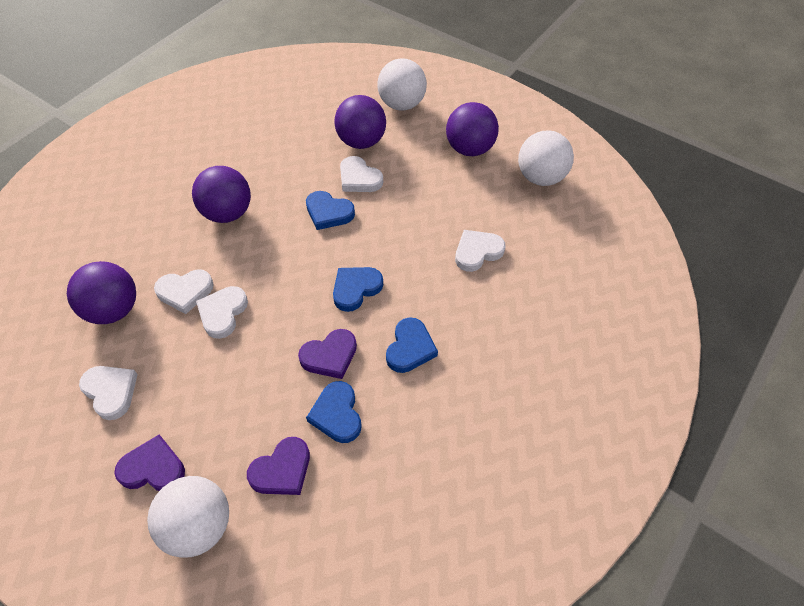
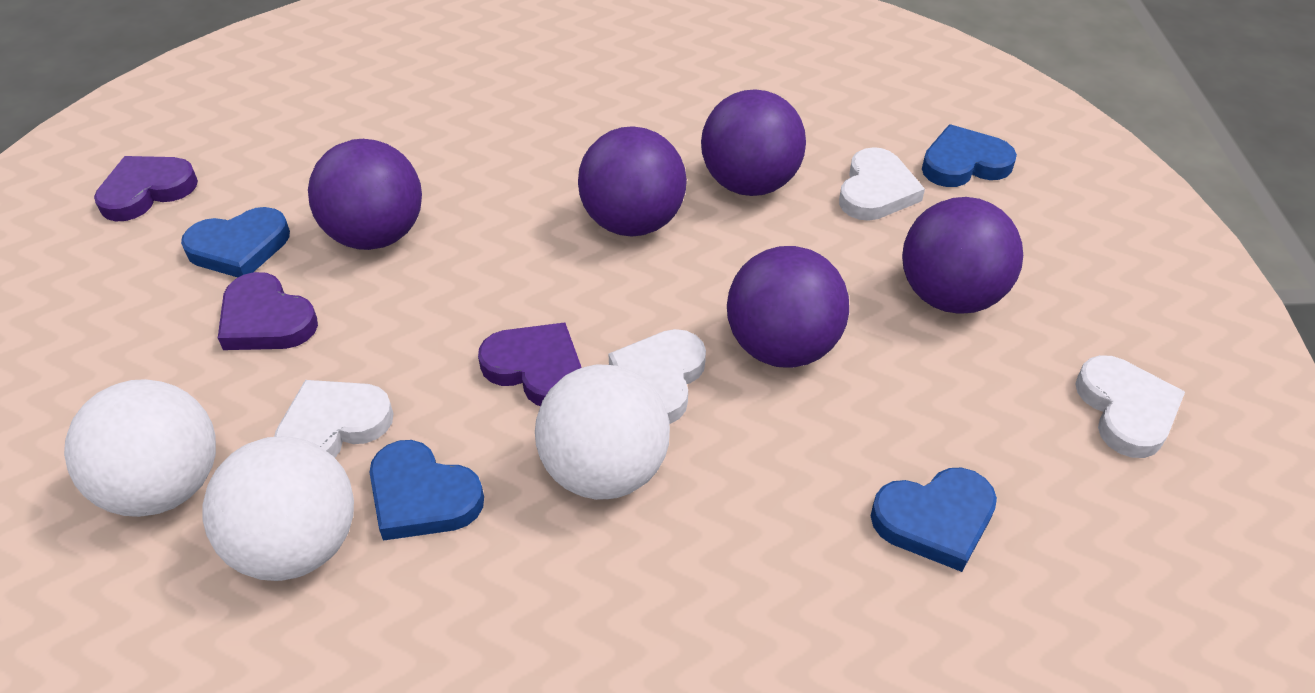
purple ball: 4 -> 5
white heart: 5 -> 4

